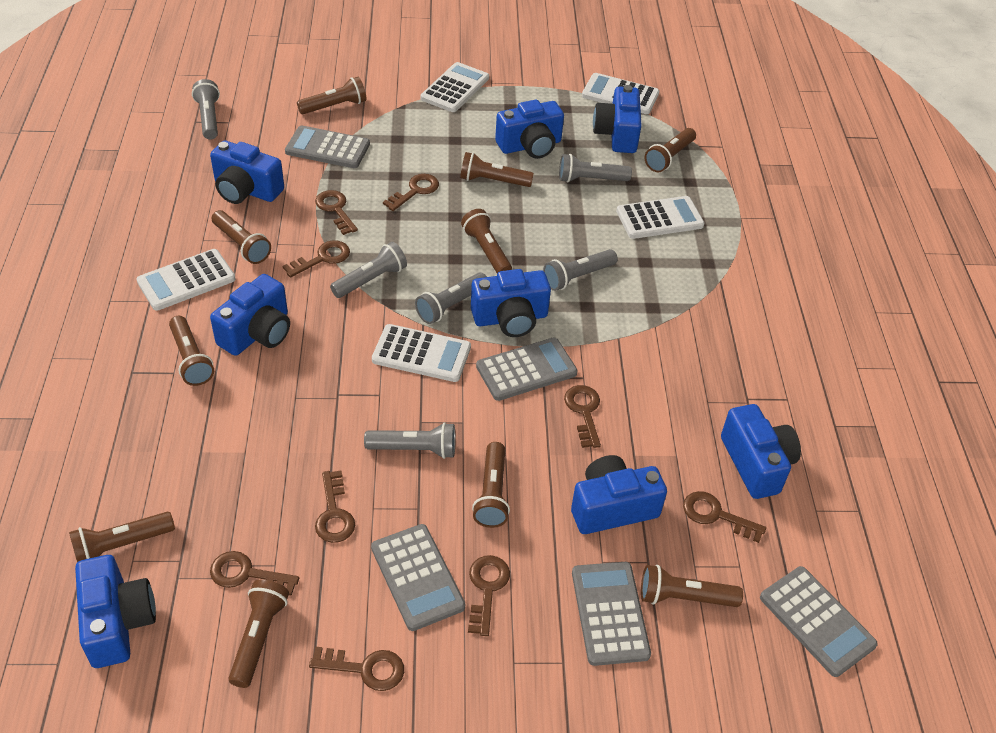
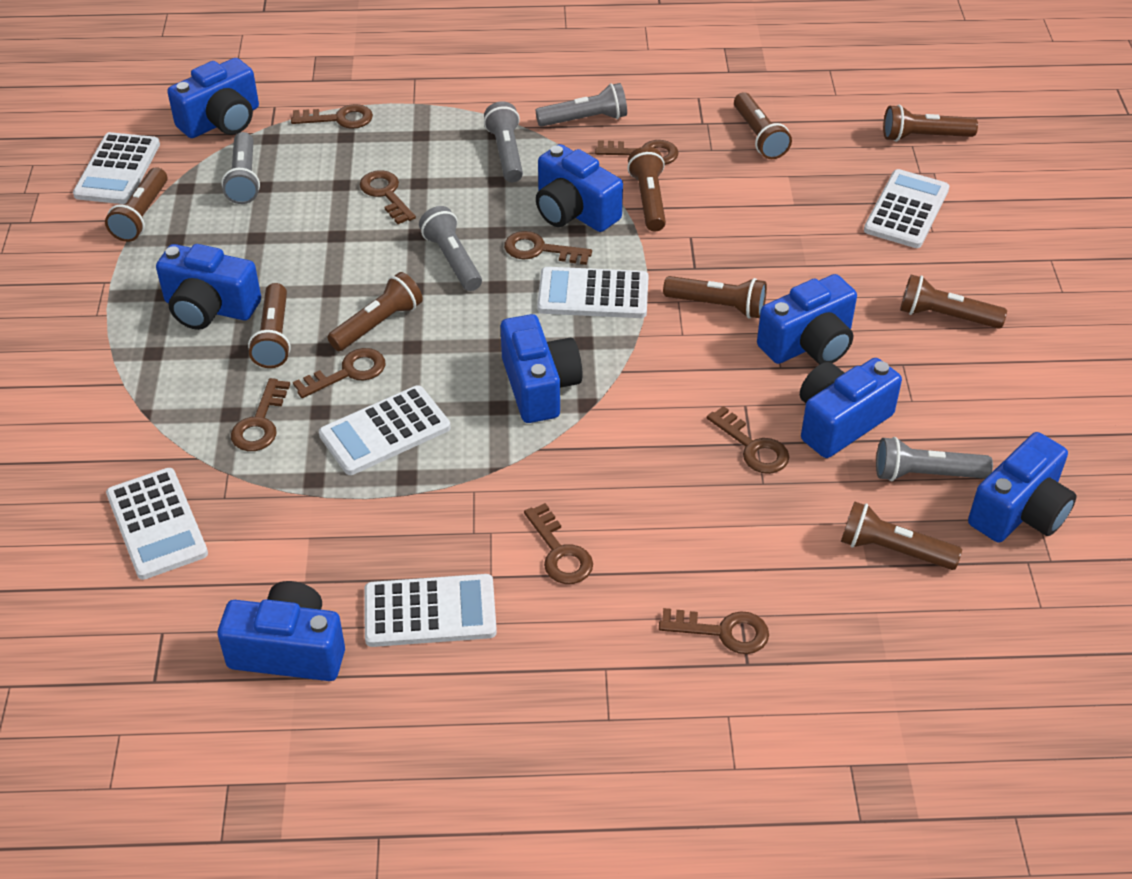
brown flashlight: 10 -> 9
grey calculator: 5 -> 0
grey flashlight: 6 -> 5
white calculator: 5 -> 6

